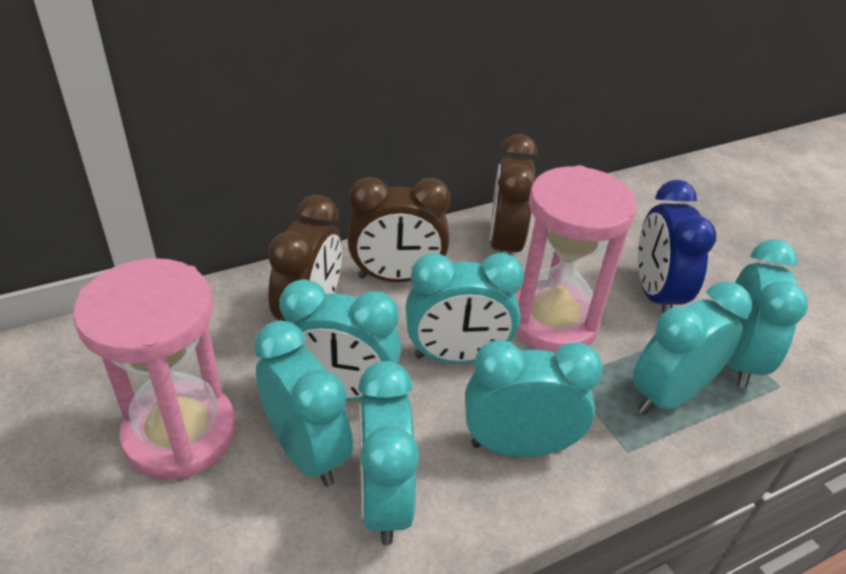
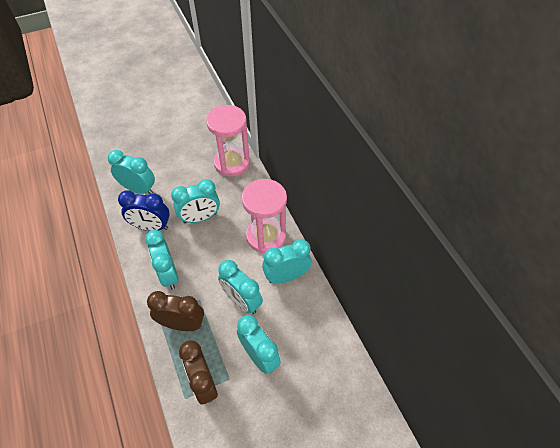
brown clock: 3 -> 2
turquoise clock: 7 -> 6

